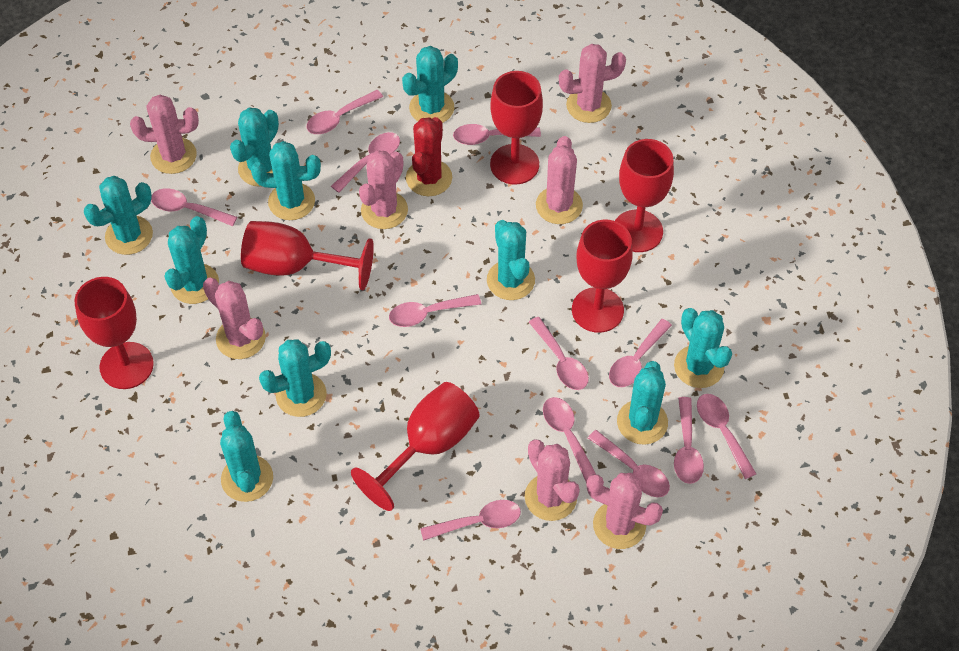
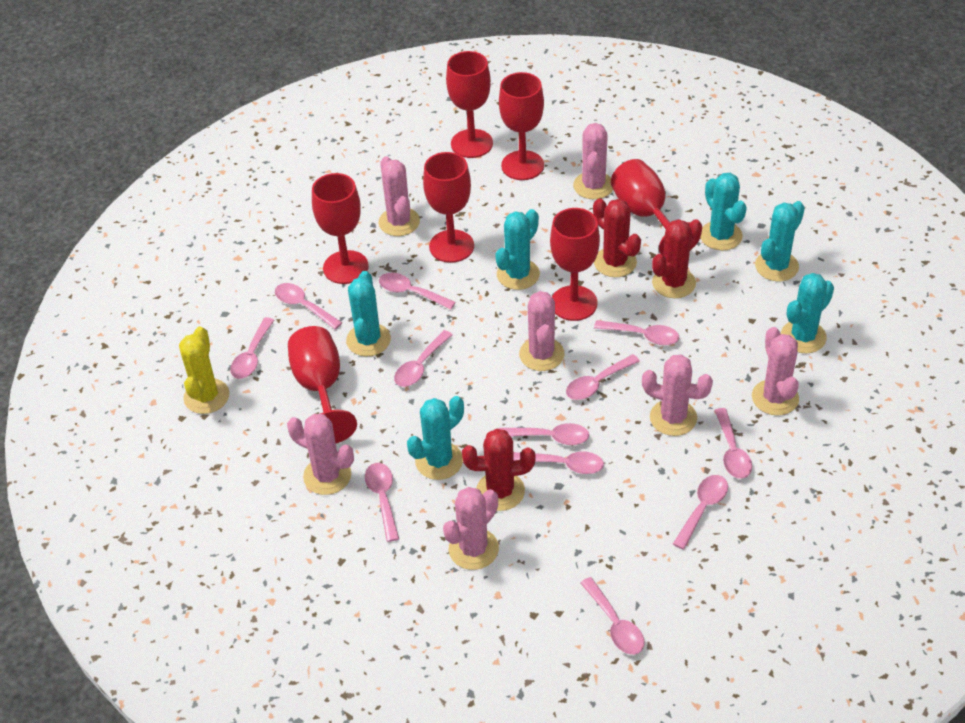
red cactus: 1 -> 3
red goblet: 6 -> 7
turquoise cactus: 10 -> 6
yellow cactus: 0 -> 1

